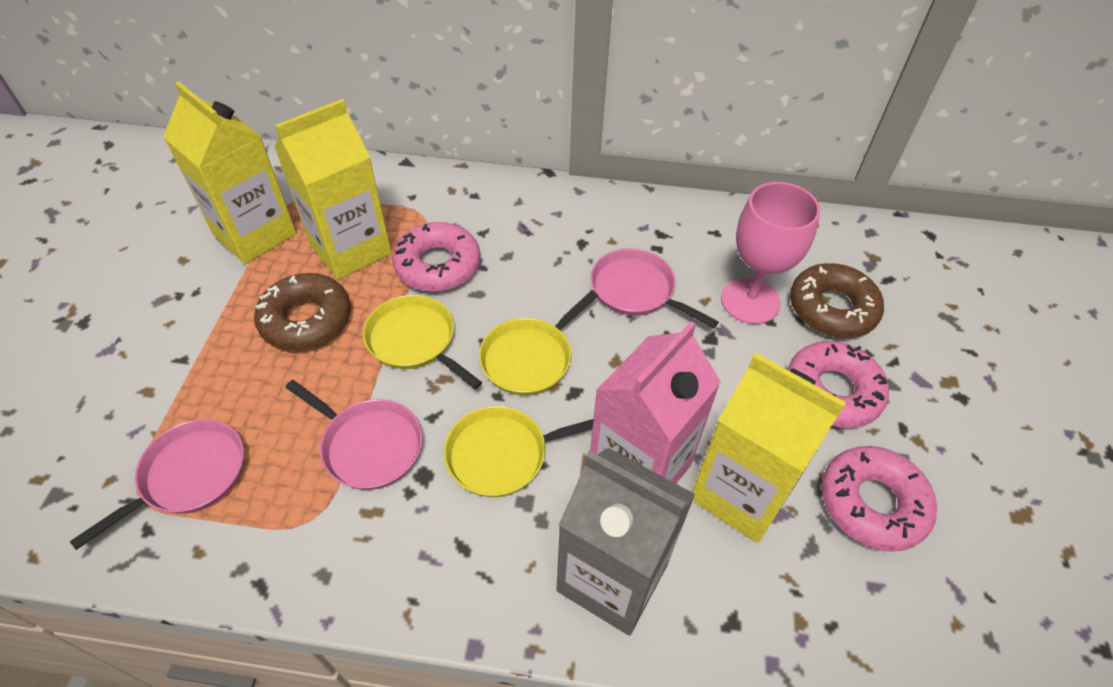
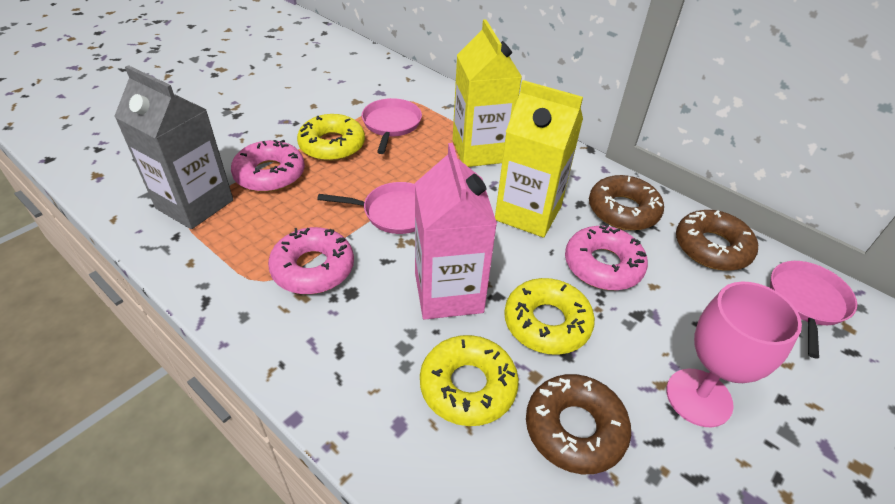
brown donut: 2 -> 3
yellow carton: 3 -> 2
yellow donut: 0 -> 3
yellow pan: 3 -> 0

